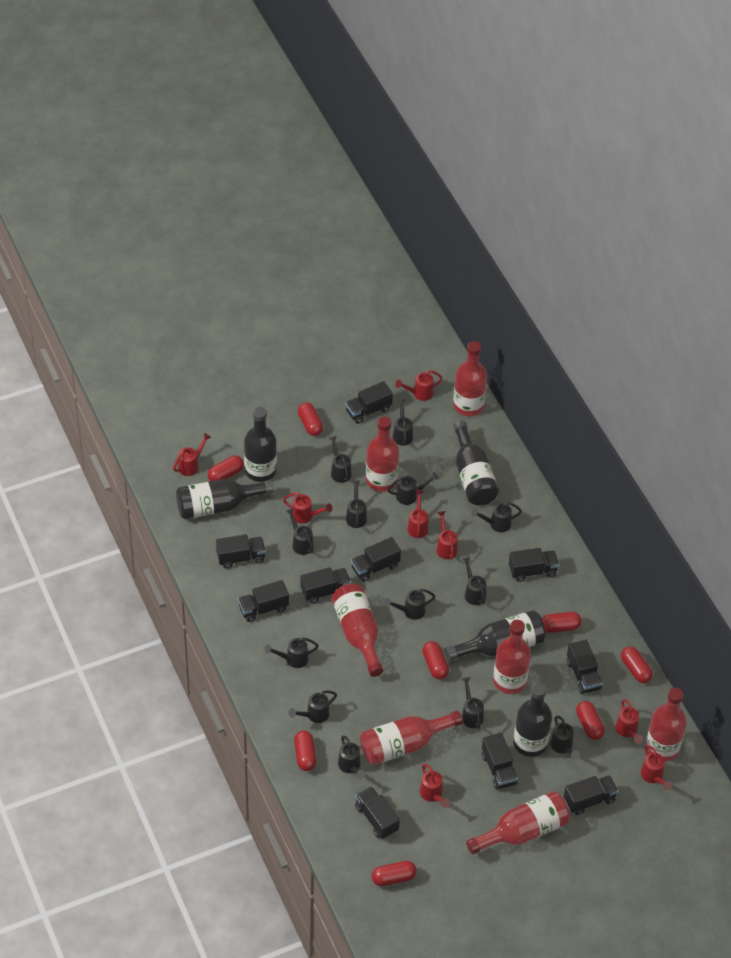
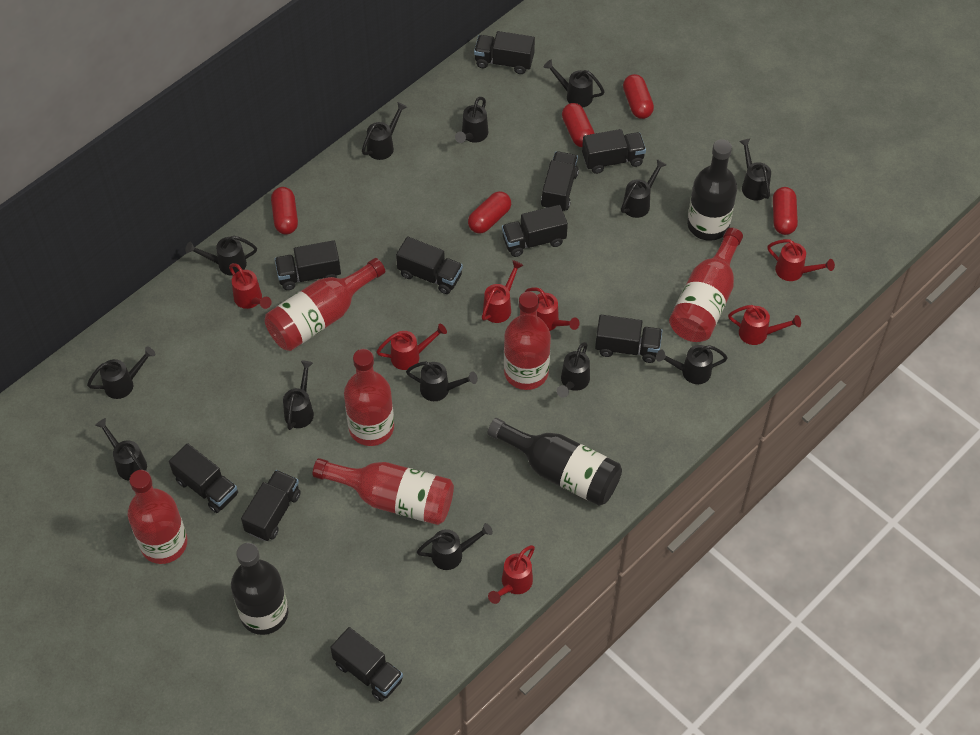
black bottle: 5 -> 3
red bottle: 7 -> 6
red capsule: 8 -> 5
red watering can: 8 -> 7

